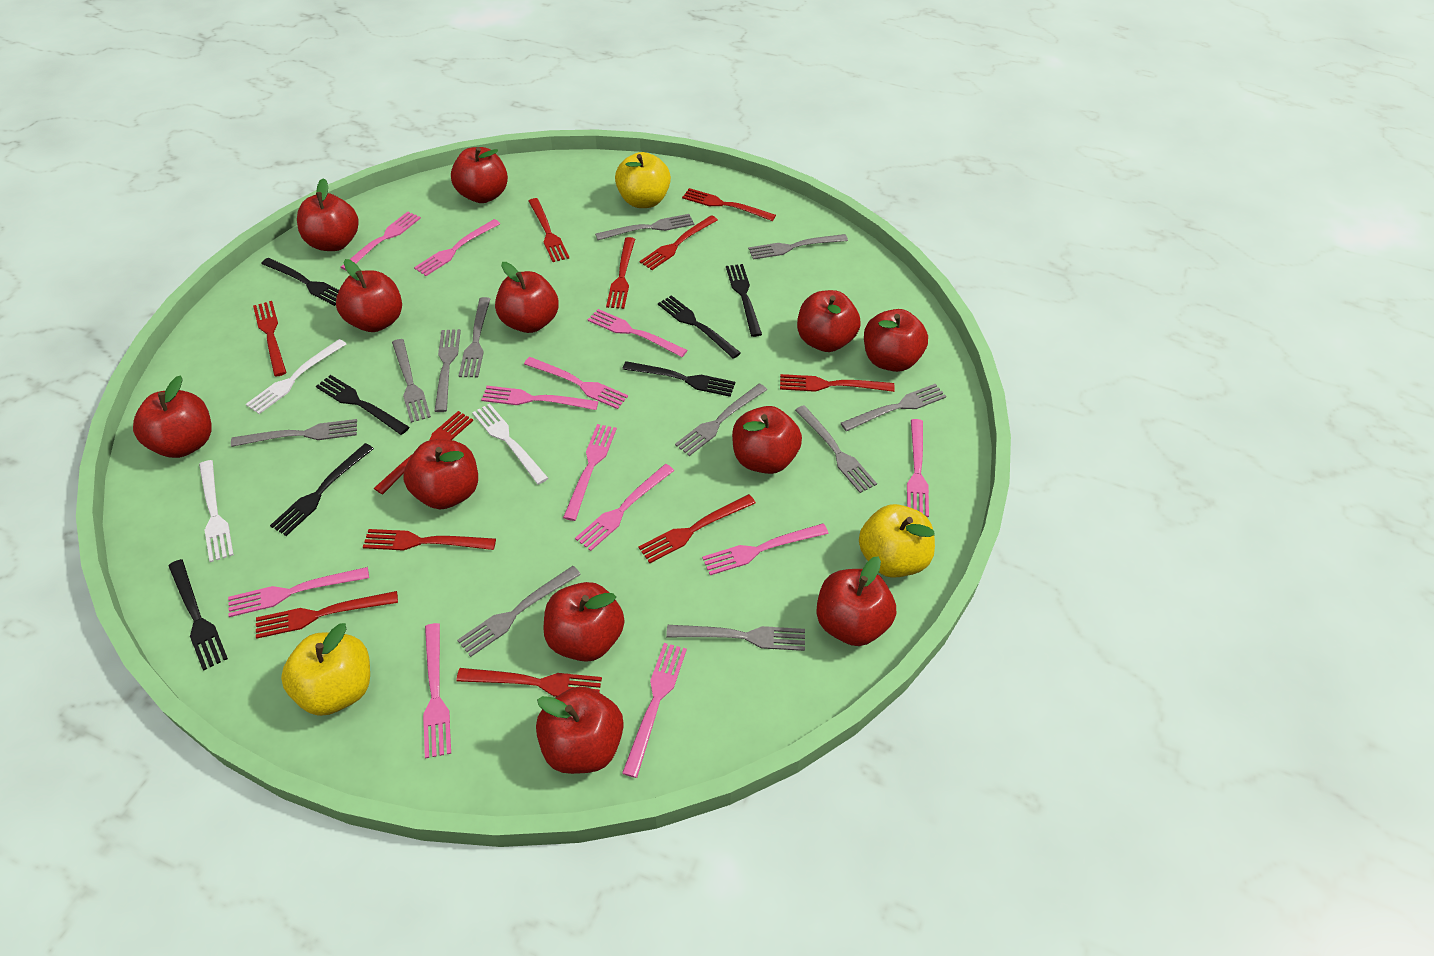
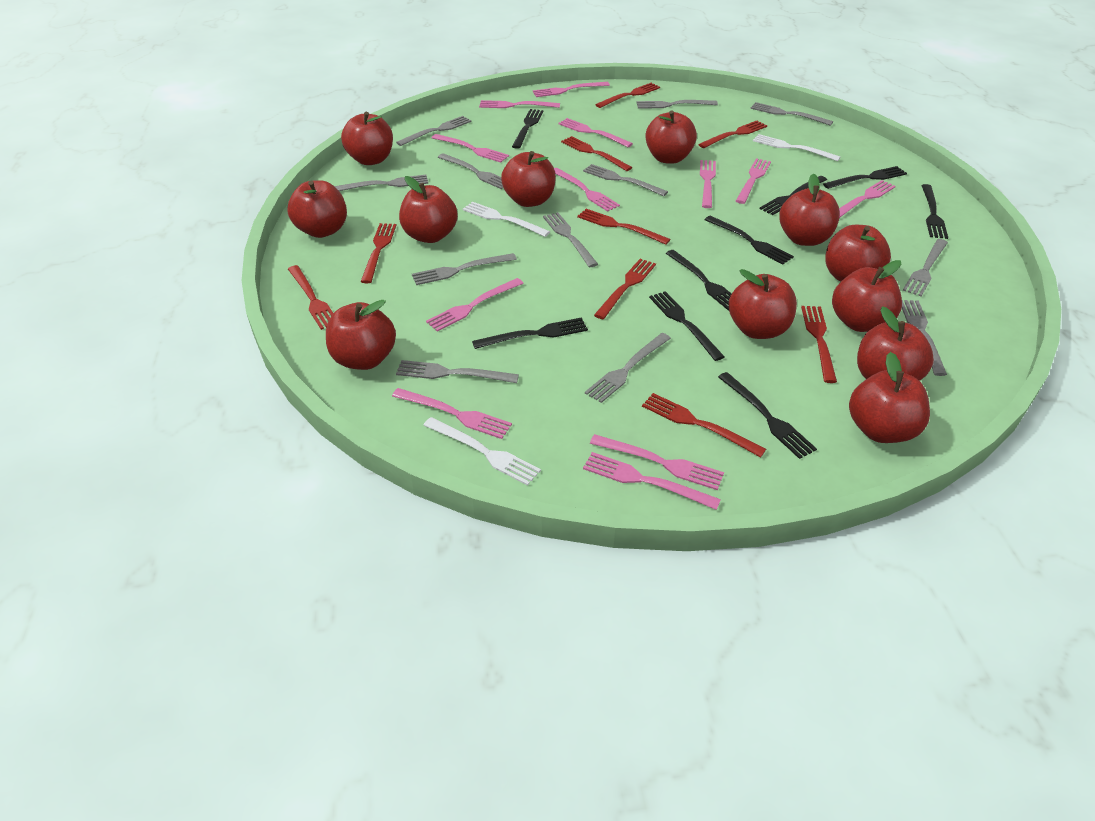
black fork: 7 -> 9
grey fork: 11 -> 12
red fork: 11 -> 9
yellow apple: 3 -> 0

